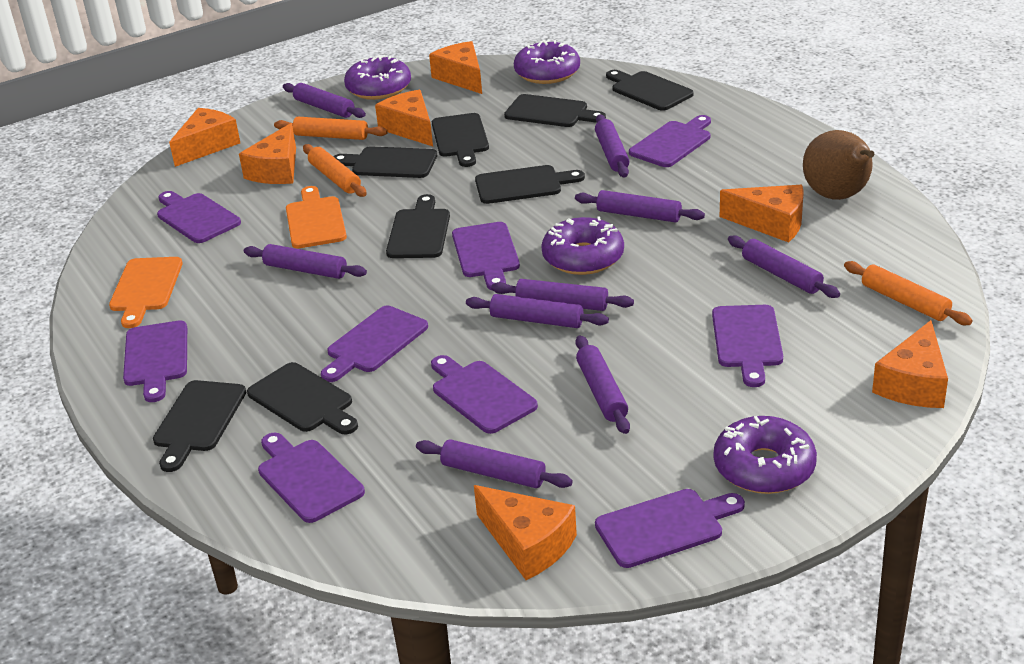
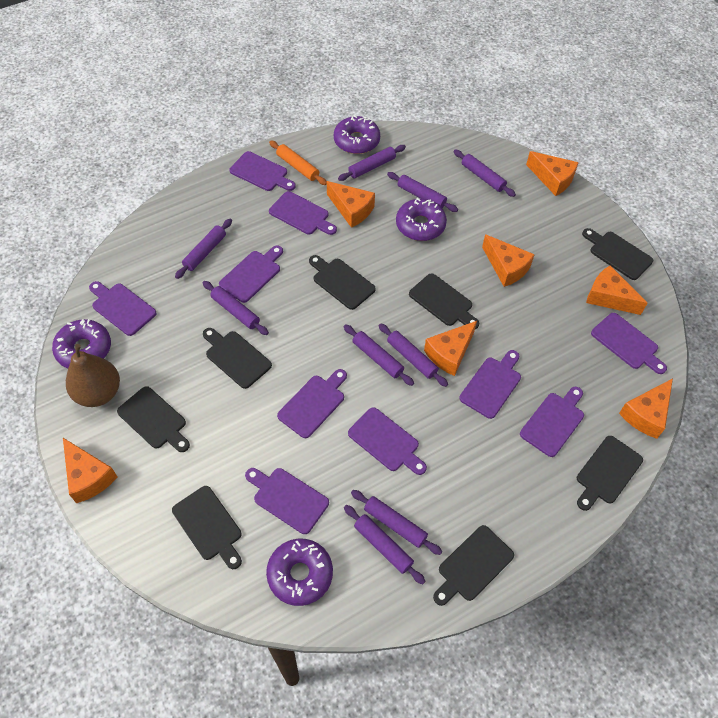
orange cutting board: 2 -> 0
orange rolling pin: 3 -> 1
purple cutting board: 9 -> 10

